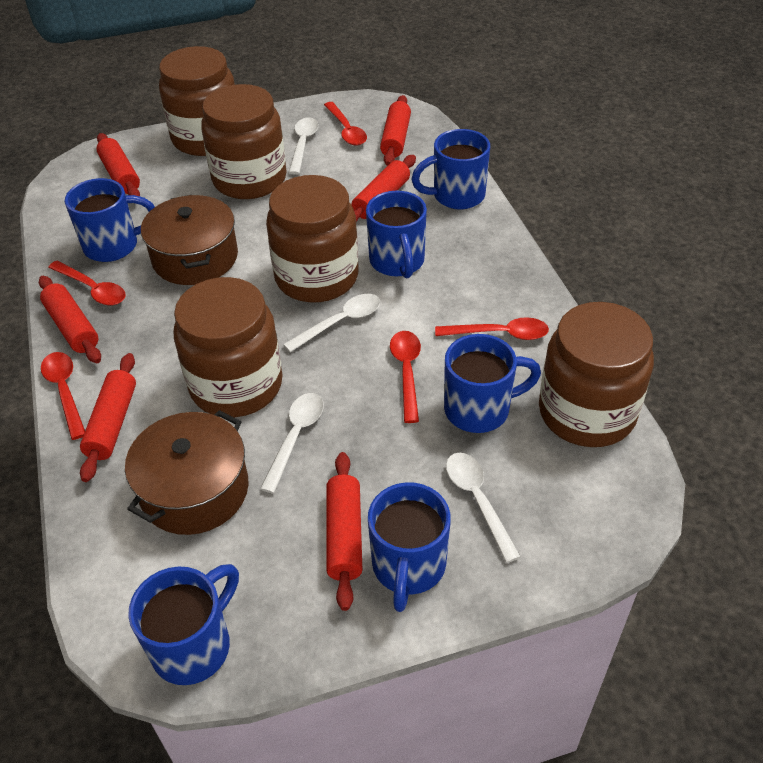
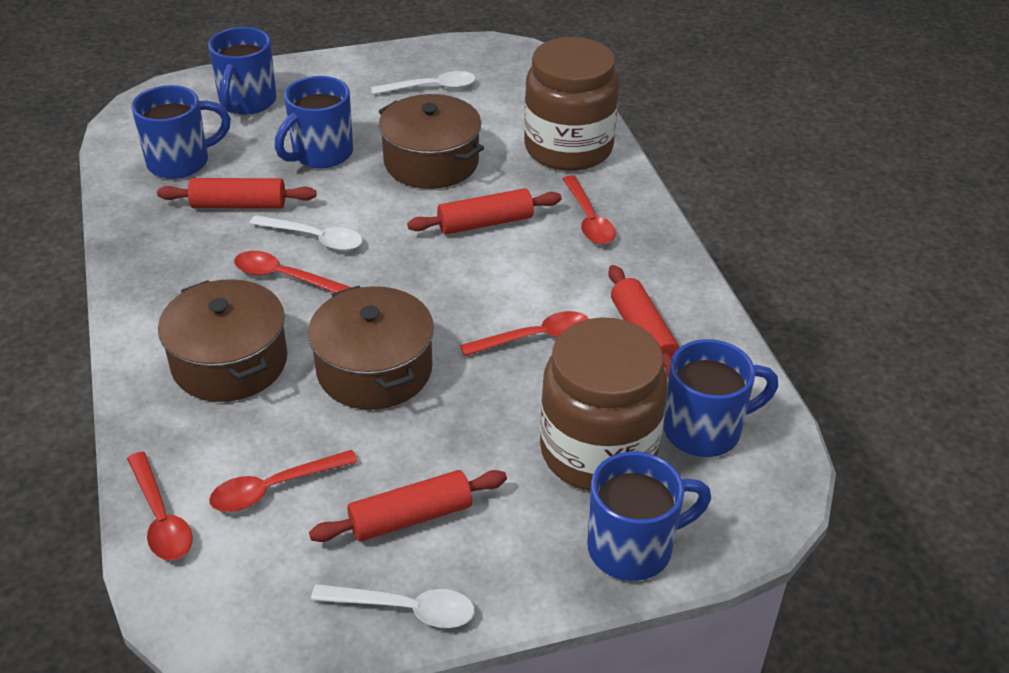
blue mug: 6 -> 5
brown jar: 5 -> 2
brown pot: 2 -> 3
red rolling pin: 6 -> 4
white spoon: 4 -> 3

